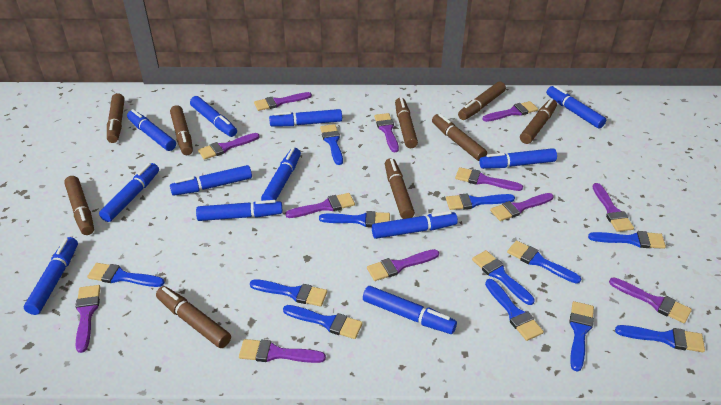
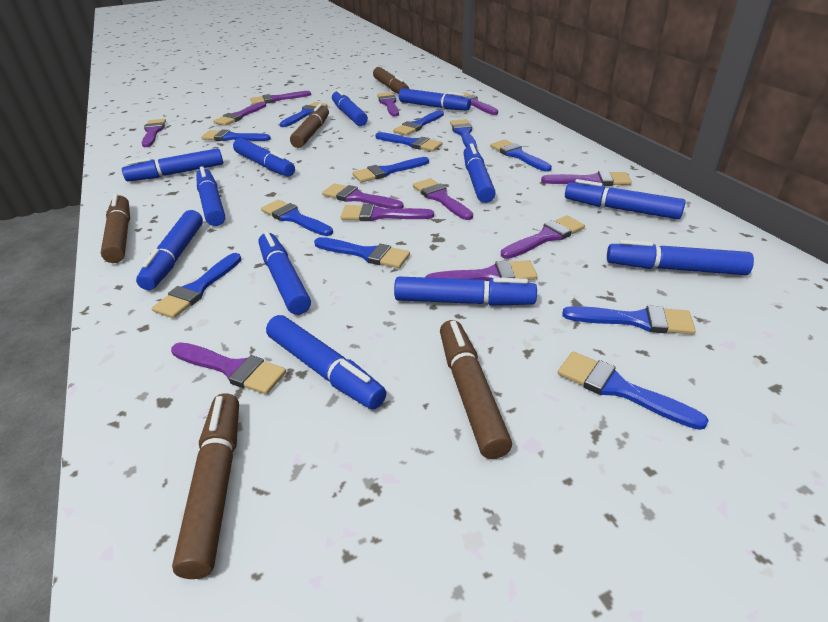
brown marker: 9 -> 5

